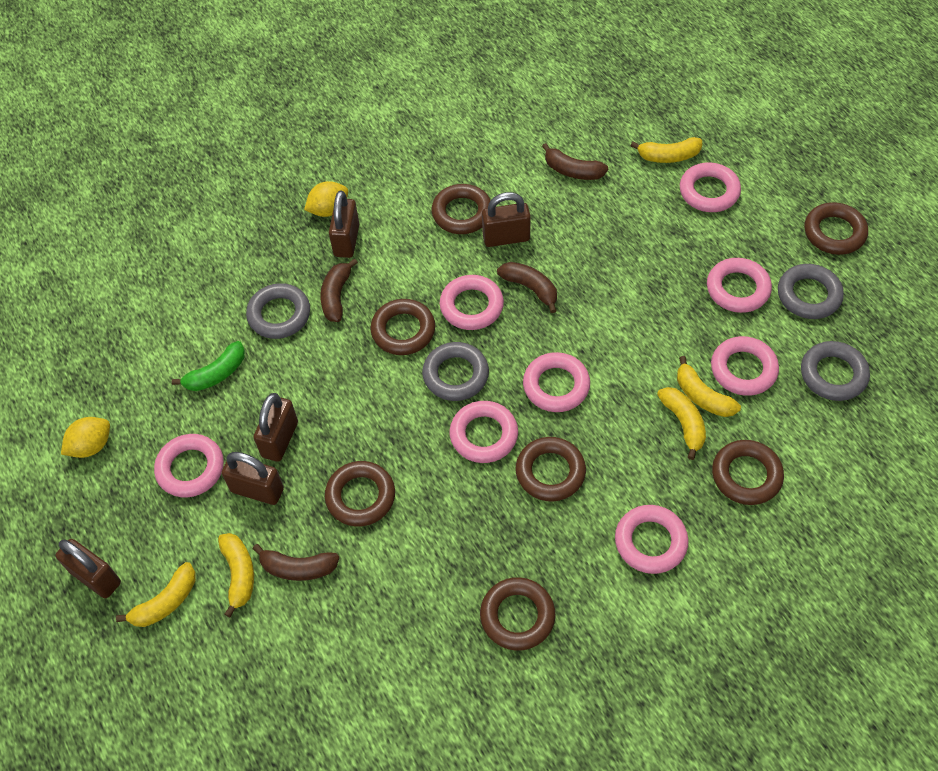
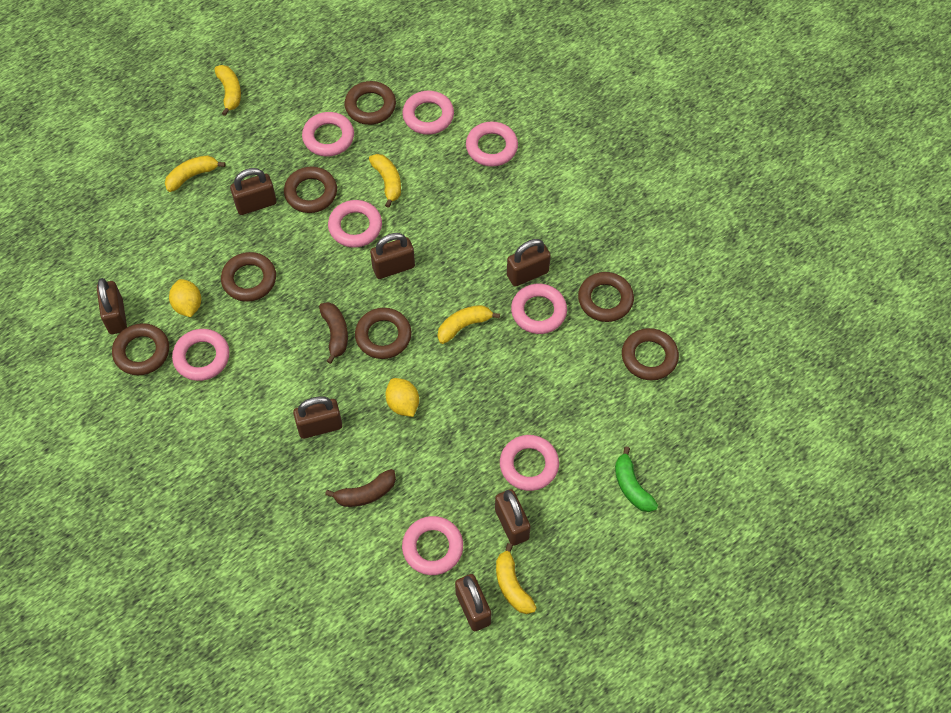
brown banana: 4 -> 2
brown padlock: 5 -> 7
grey ring: 4 -> 0

